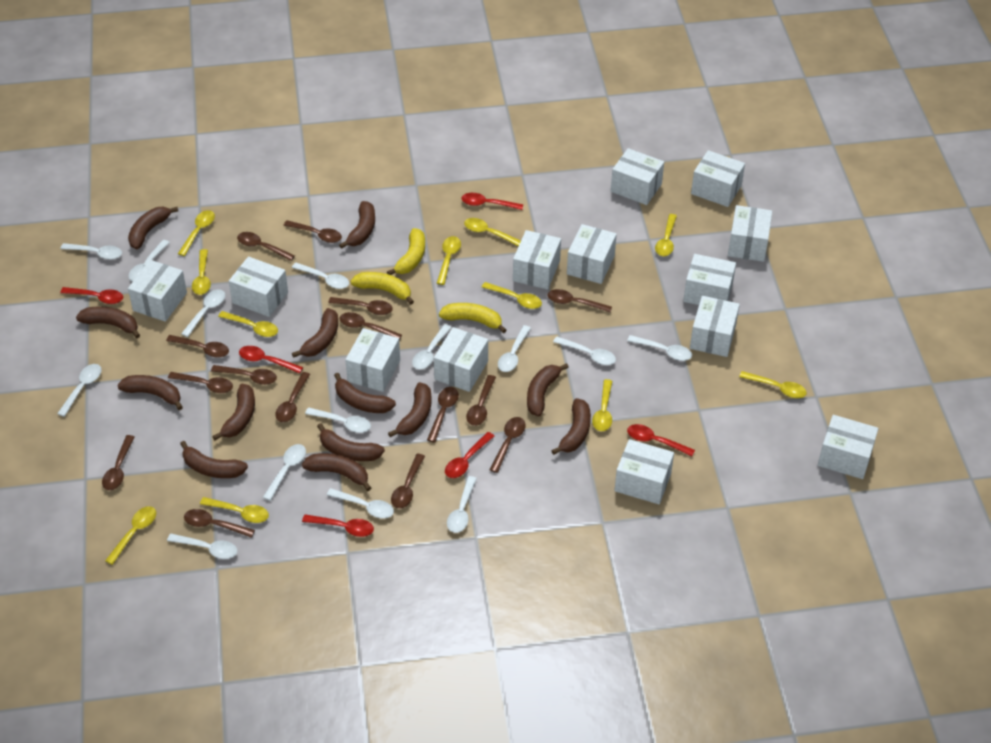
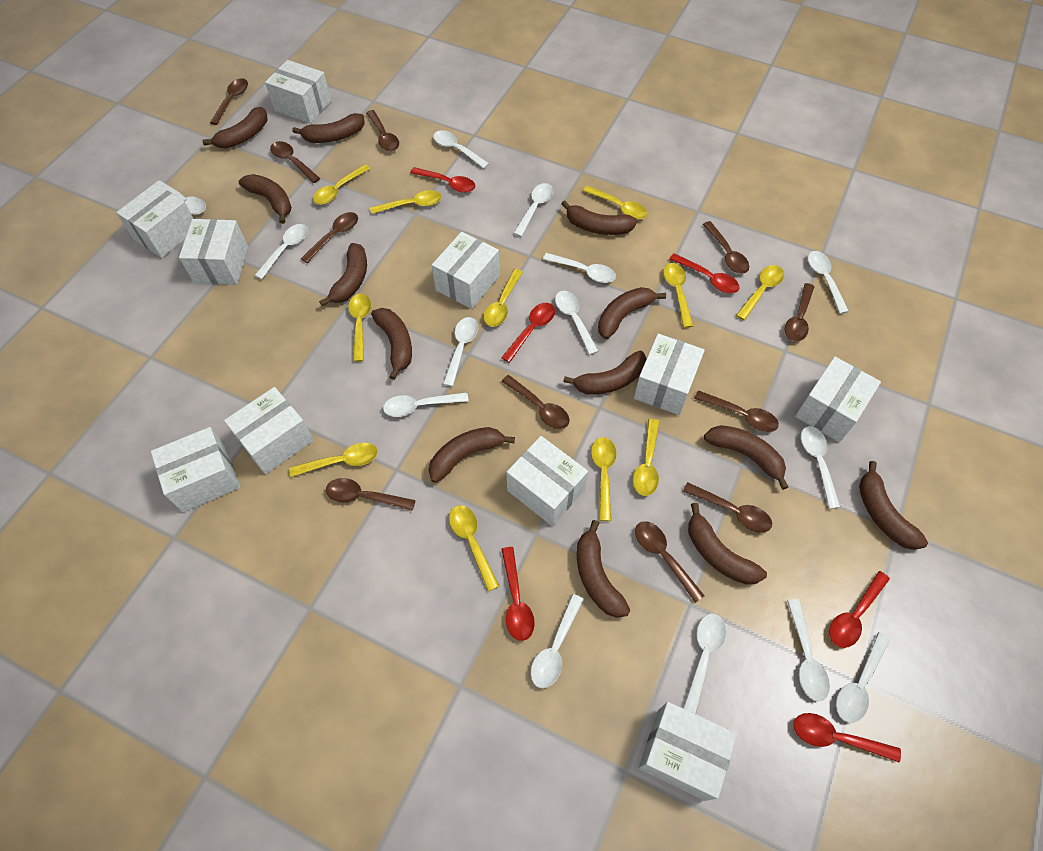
brown spoon: 15 -> 11
white box: 13 -> 10
yellow banana: 3 -> 0

